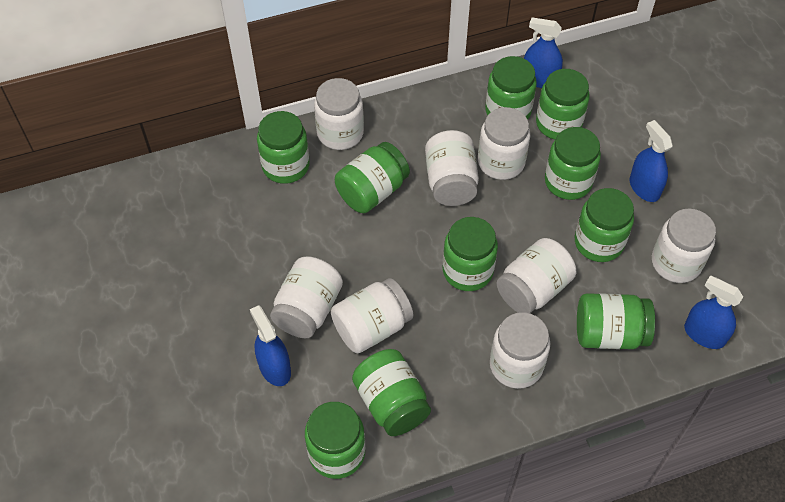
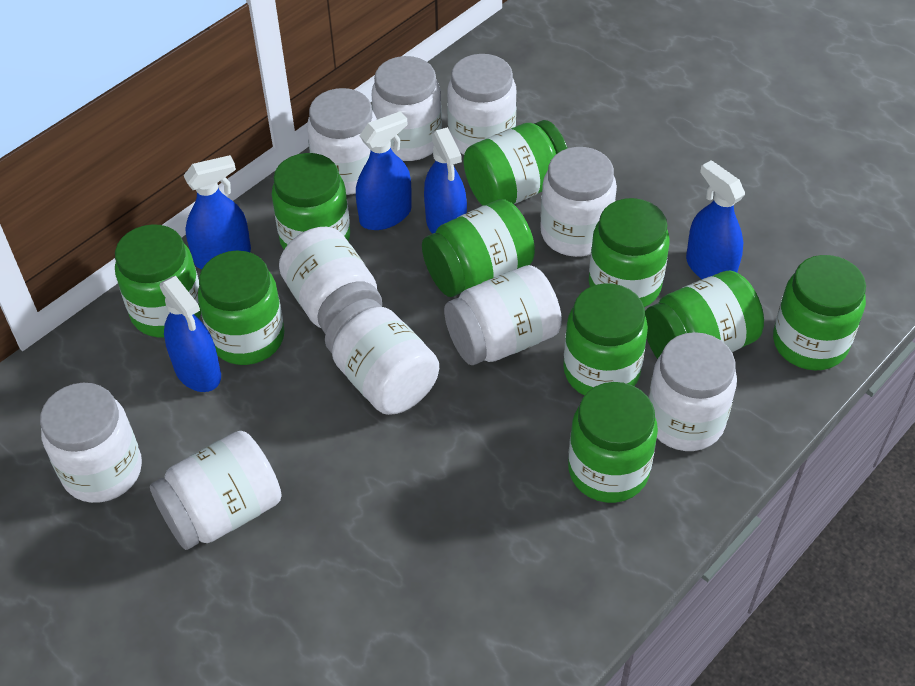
blue spray bottle: 4 -> 5
white jar: 8 -> 10

